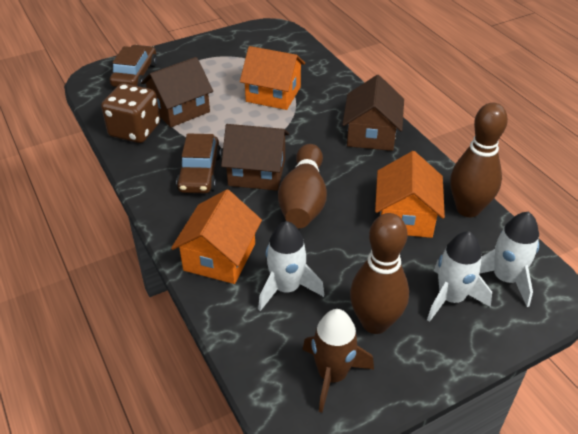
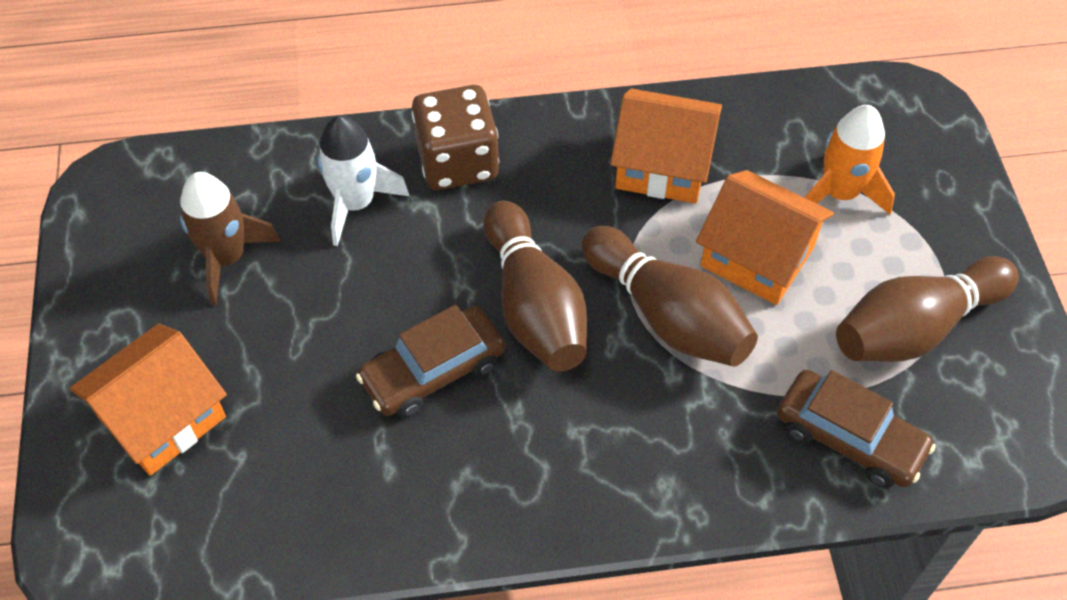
brown house: 3 -> 0
orange rocket: 0 -> 1
white rocket: 3 -> 1

